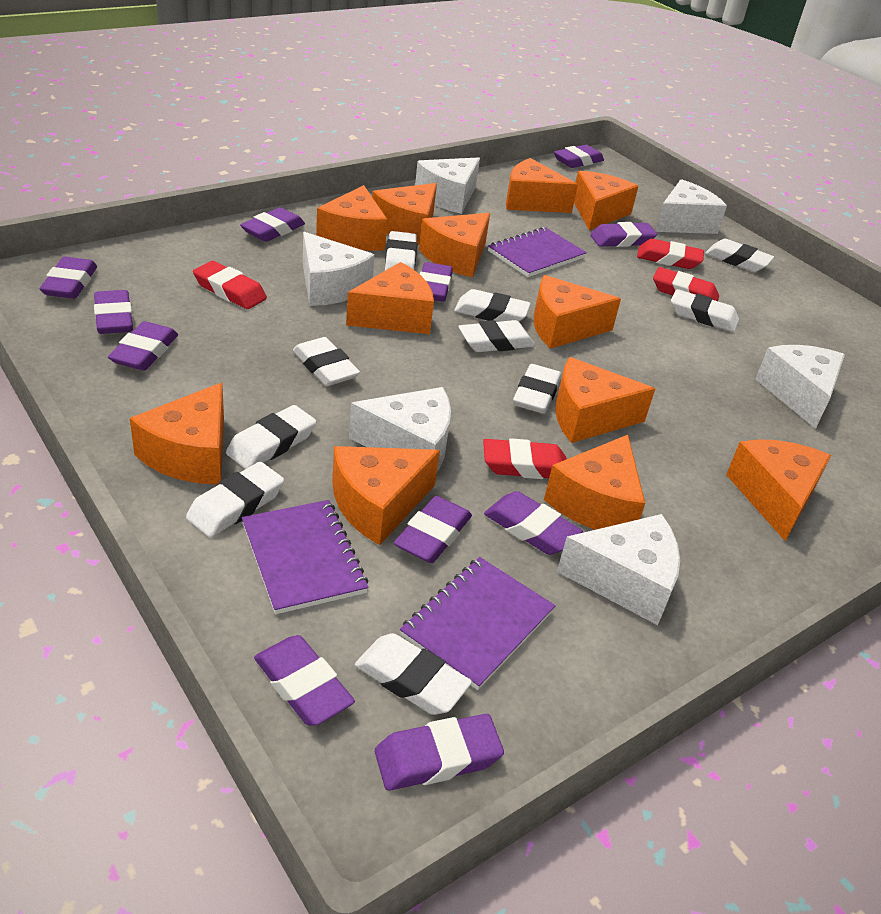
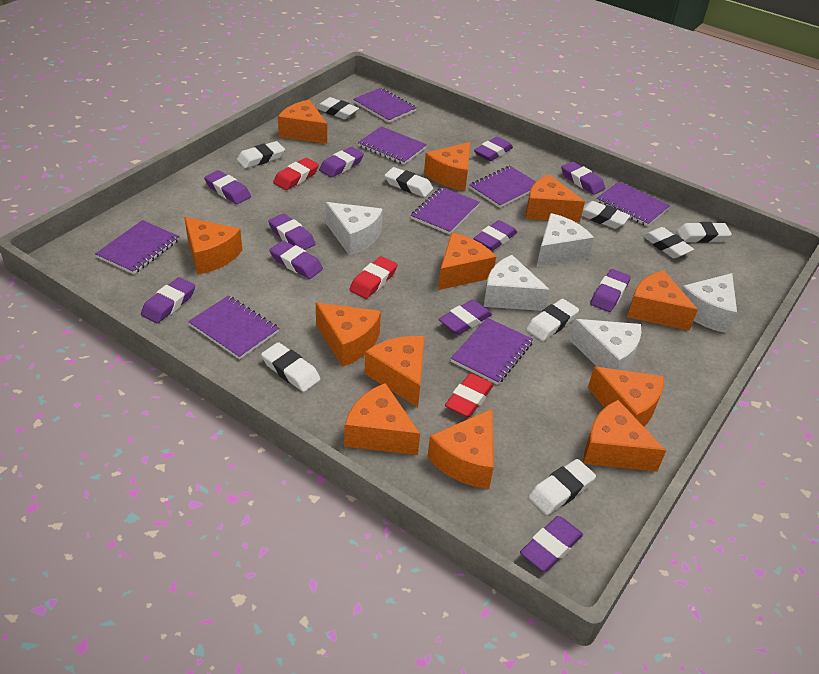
purple notebook: 3 -> 8
red eraser: 4 -> 3
white cheese: 6 -> 5
white eraser: 10 -> 9

